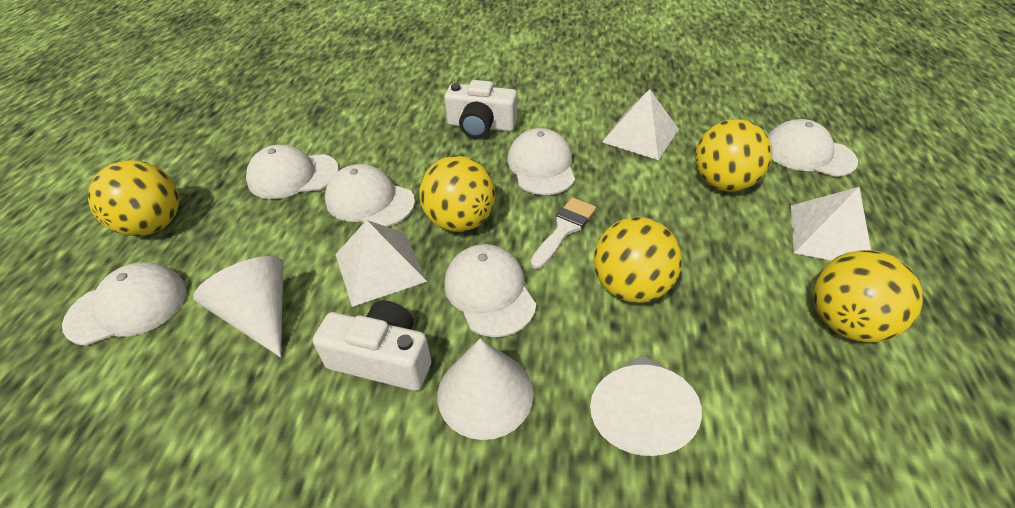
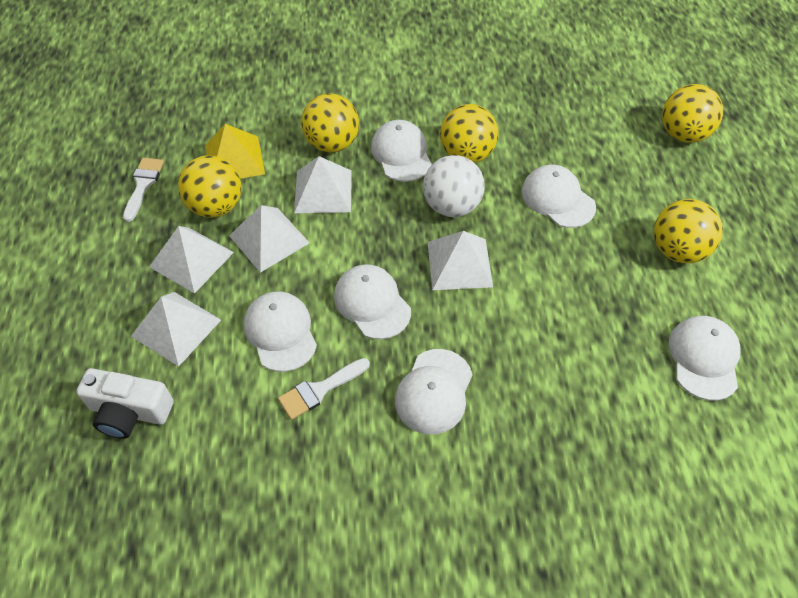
white ball: 0 -> 1
white brush: 1 -> 2
white camera: 2 -> 1
white cone: 3 -> 0
white pyramid: 3 -> 5
yellow pyramid: 0 -> 1

